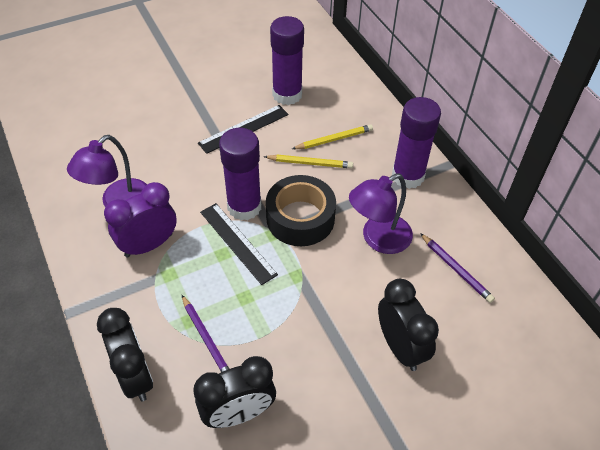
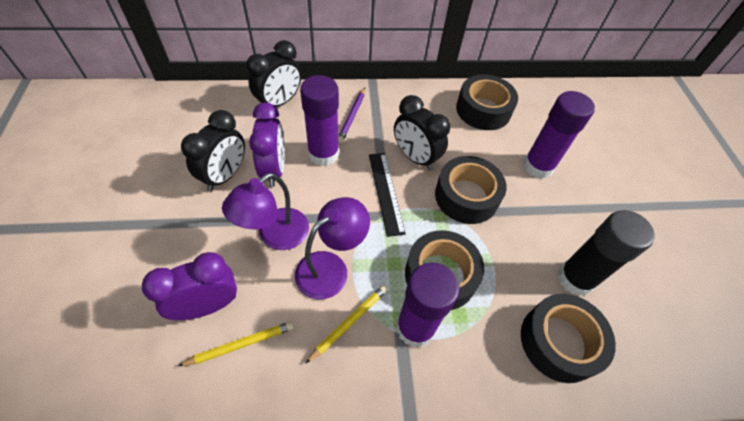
black glue stick: 0 -> 1
black ruler: 2 -> 1
black tape: 1 -> 4
purple clock: 1 -> 2
purple pencil: 2 -> 1

